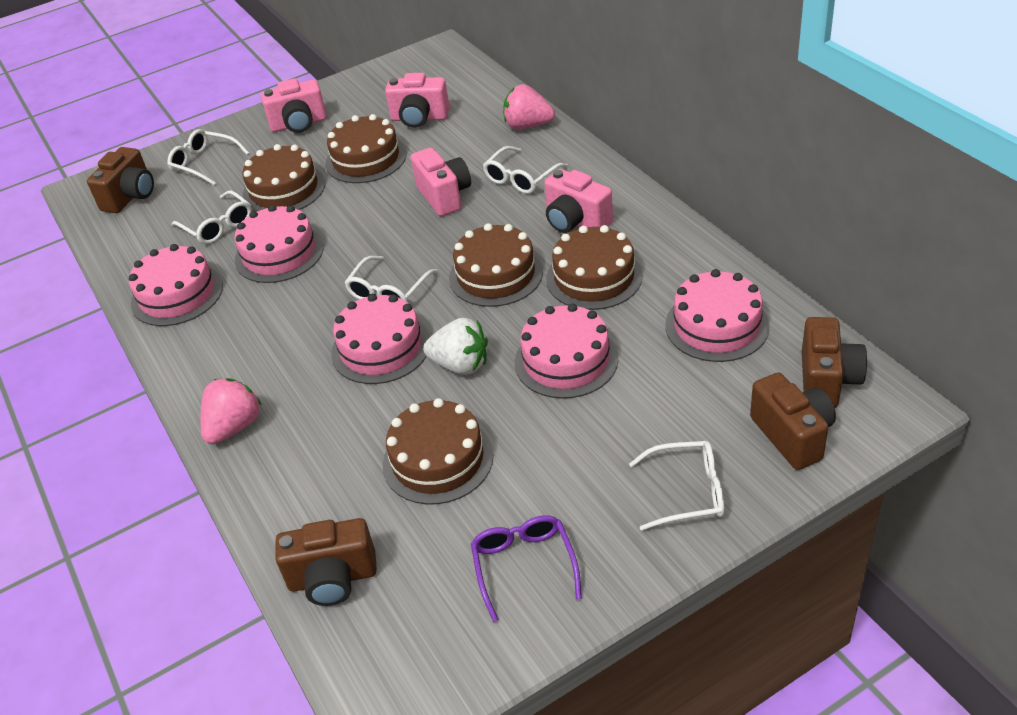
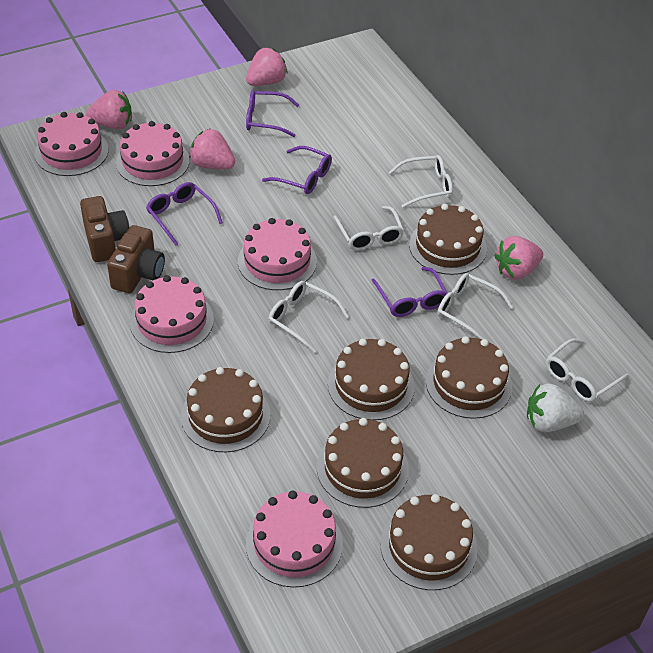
brown cake: 5 -> 6
brown camera: 4 -> 2
pink camera: 4 -> 0
pink strawberry: 2 -> 4
purple glasses: 1 -> 4

